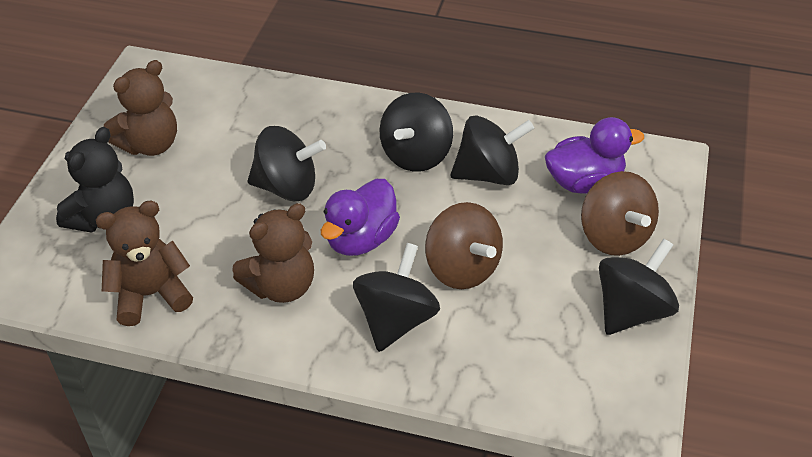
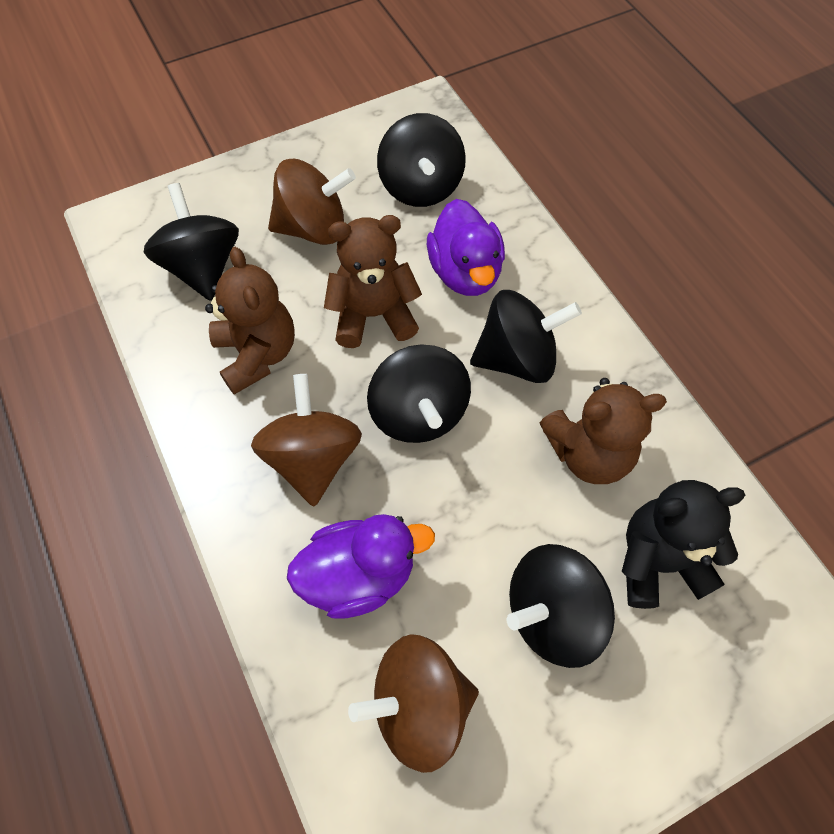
brown spinning top: 2 -> 3

